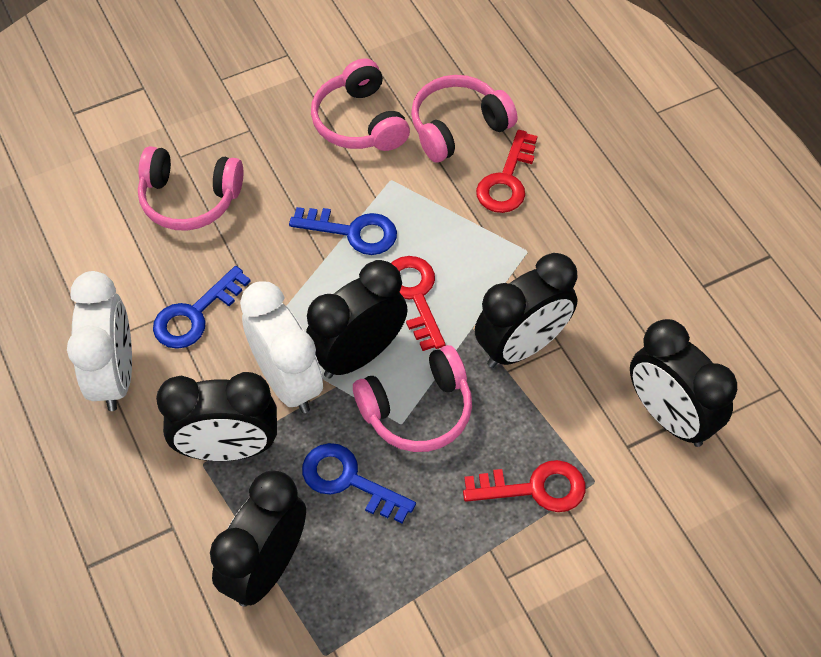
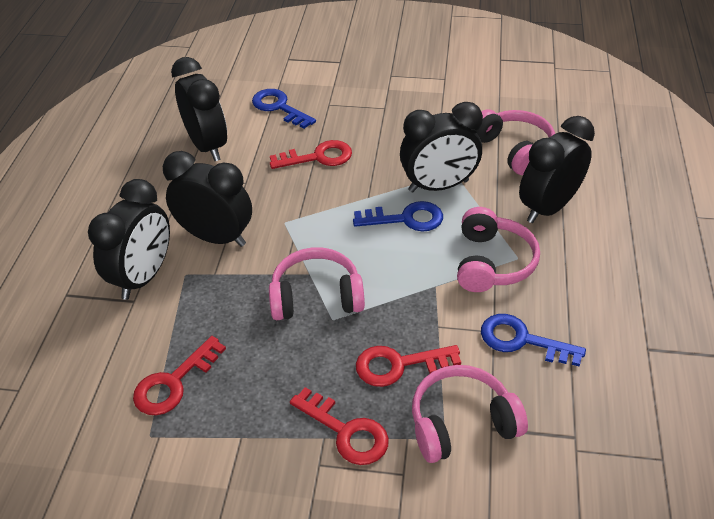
red key: 3 -> 4
white clock: 2 -> 0

